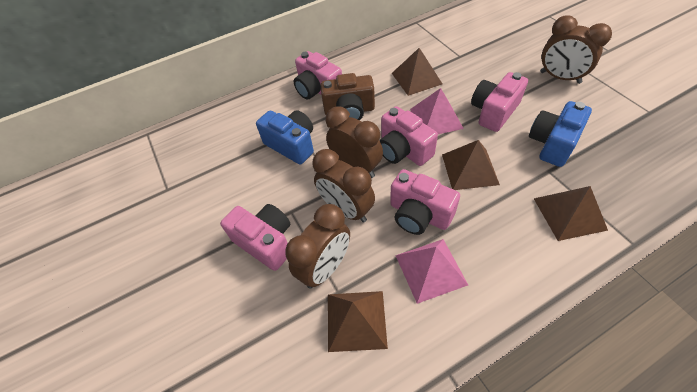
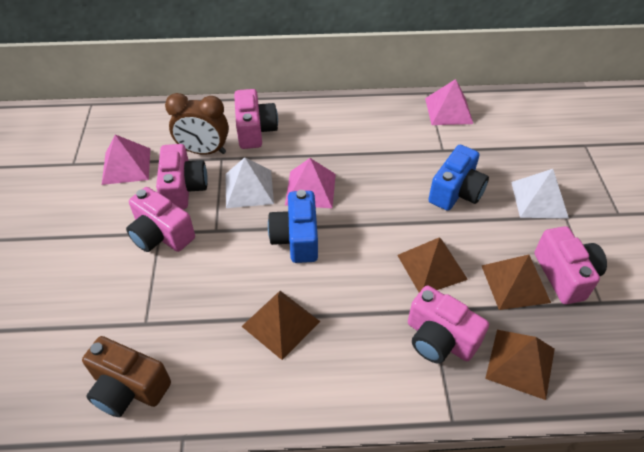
brown clock: 4 -> 1
pink pyramid: 2 -> 3
white pyramid: 0 -> 2

